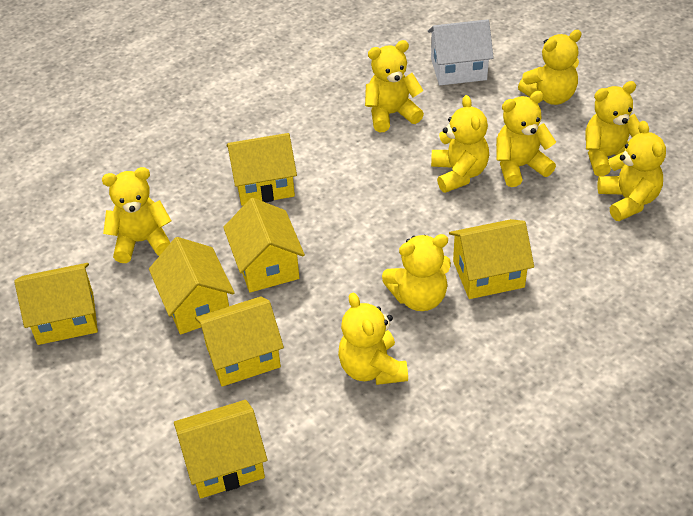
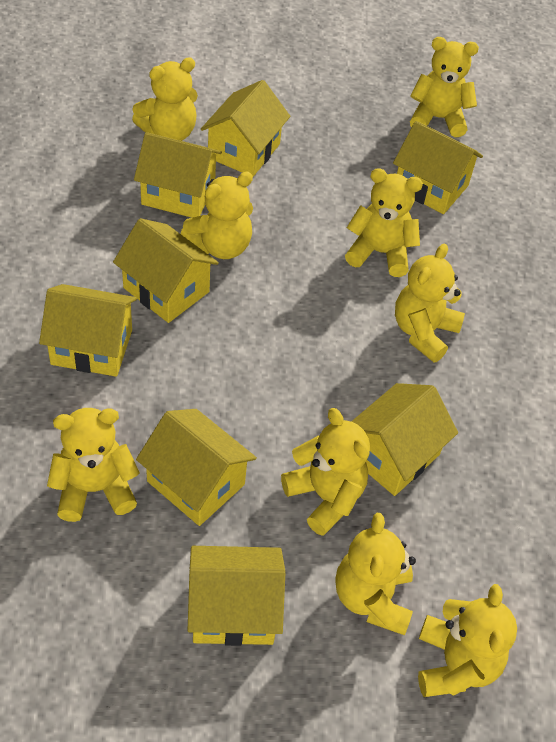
white house: 1 -> 0
yellow house: 7 -> 8

